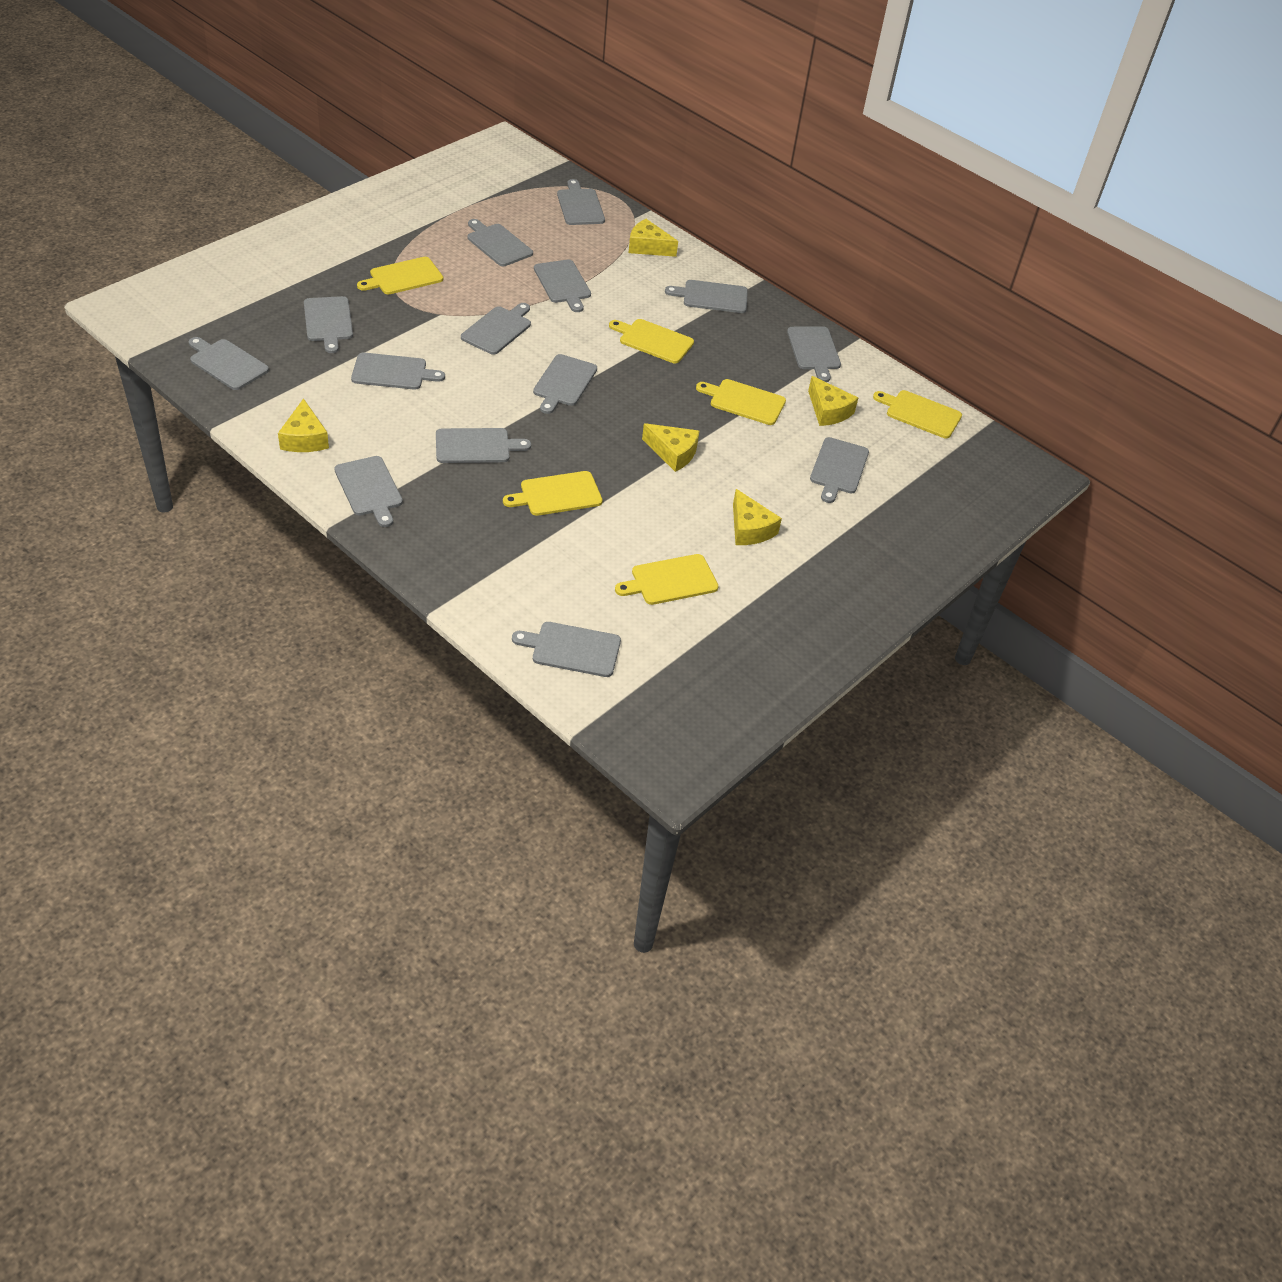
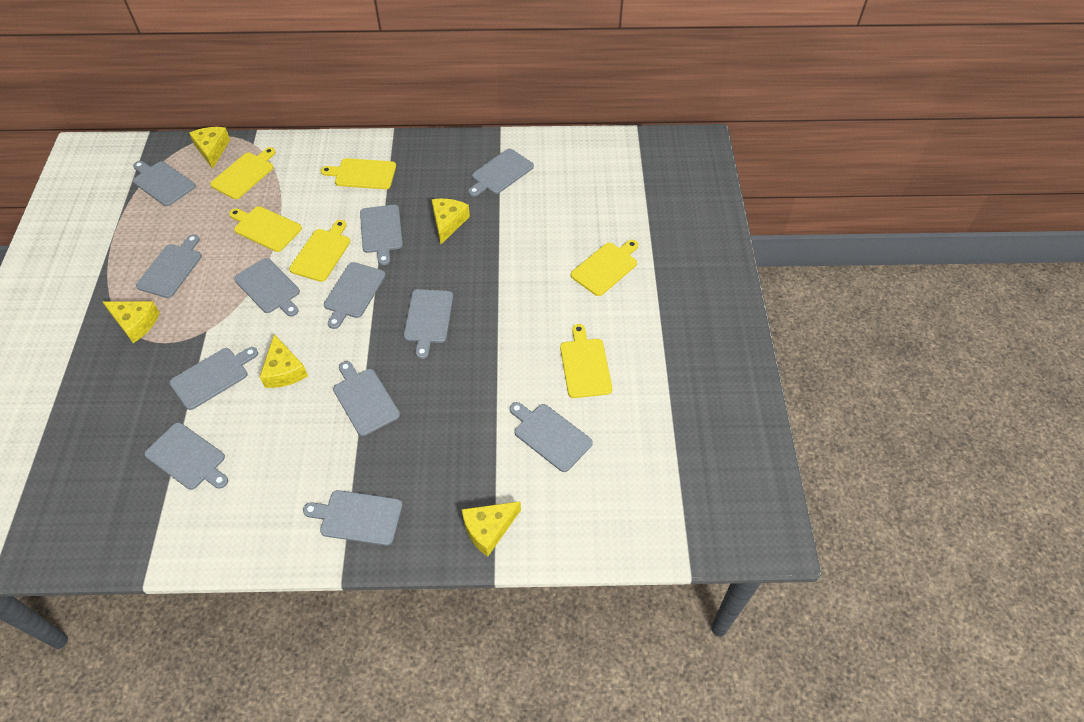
grey cutting board: 14 -> 12

